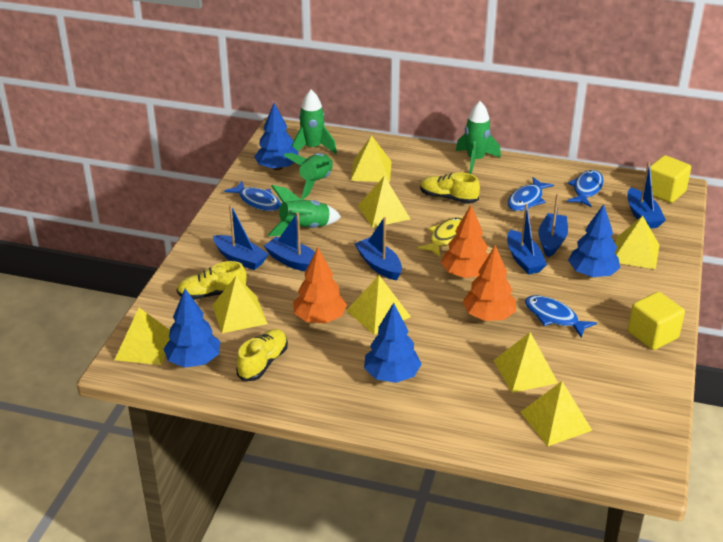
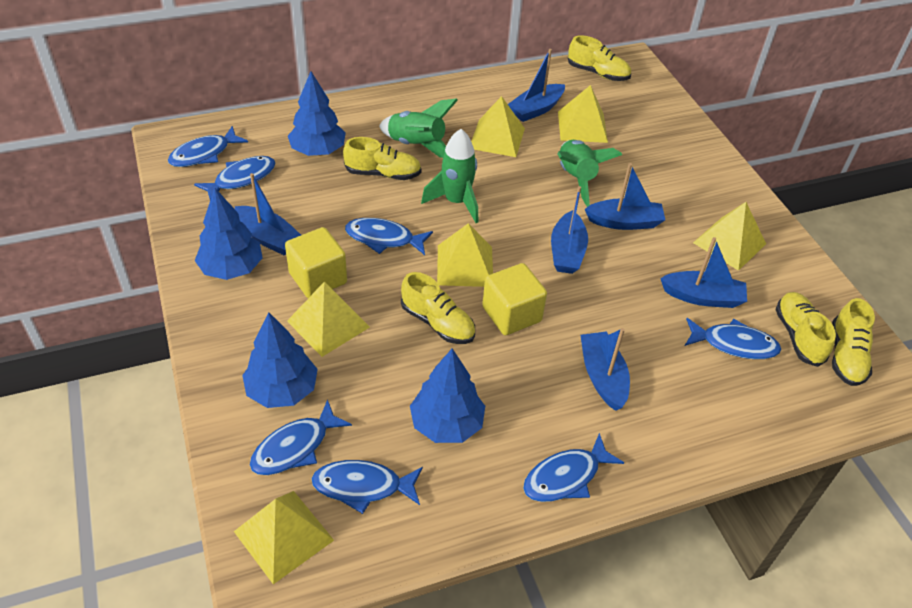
blue fish: 4 -> 7
green rocket: 4 -> 3
orange tree: 3 -> 0
yellow fish: 1 -> 0
yellow pyramid: 8 -> 6
yellow shoe: 3 -> 5

